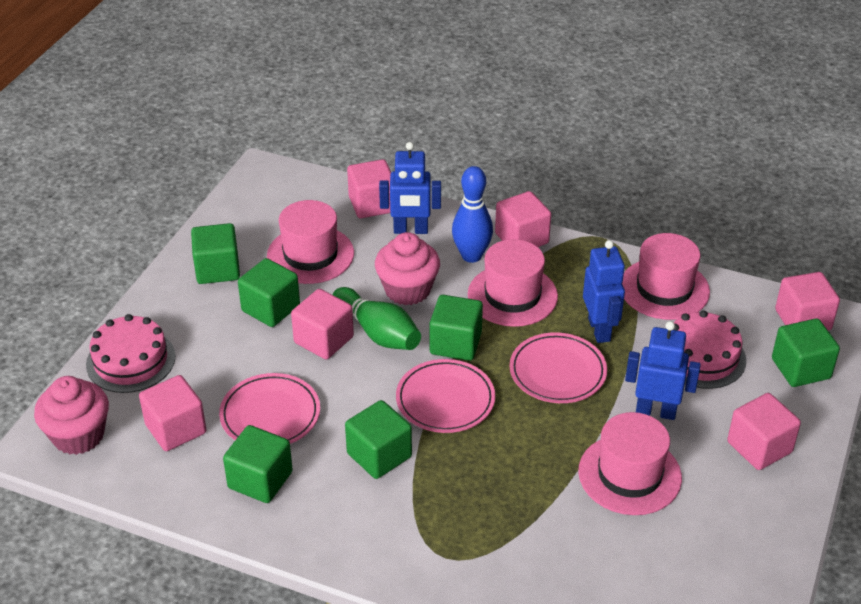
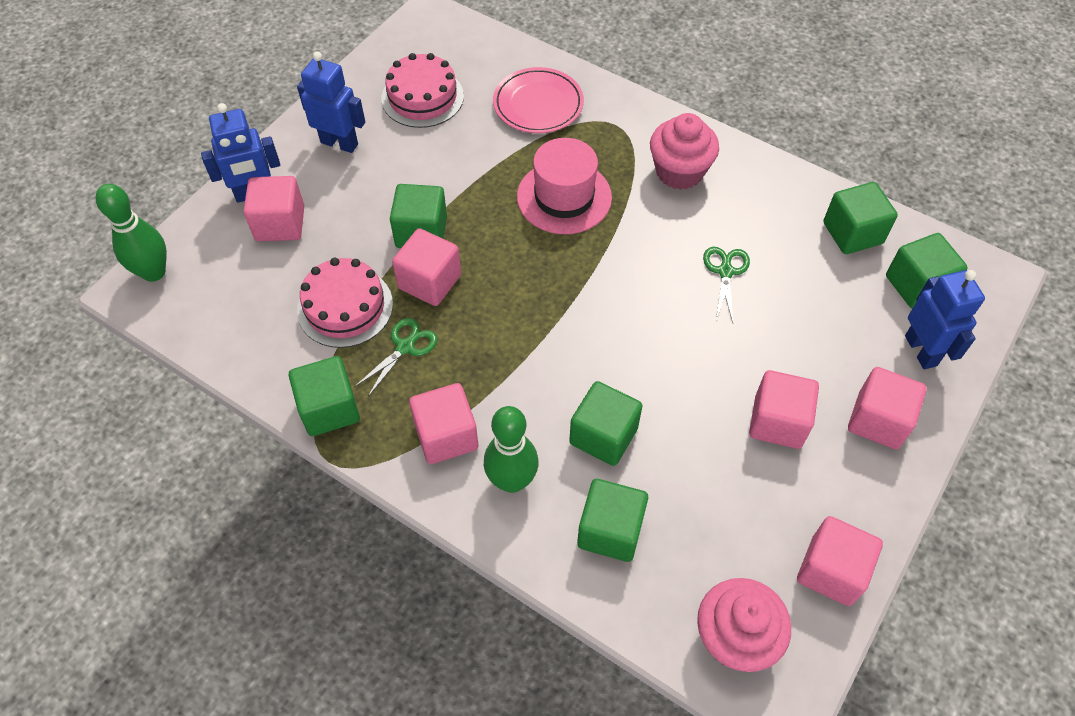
blue bowling pin: 1 -> 0
green bowling pin: 1 -> 2
green scissors: 0 -> 2
pink hat: 4 -> 1
pink plate: 3 -> 1

